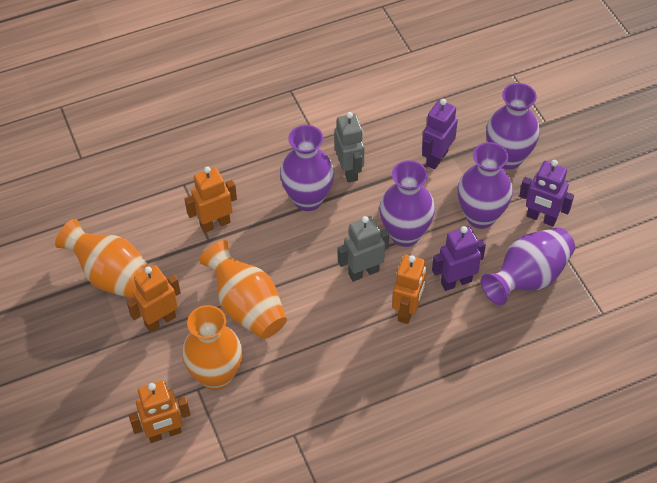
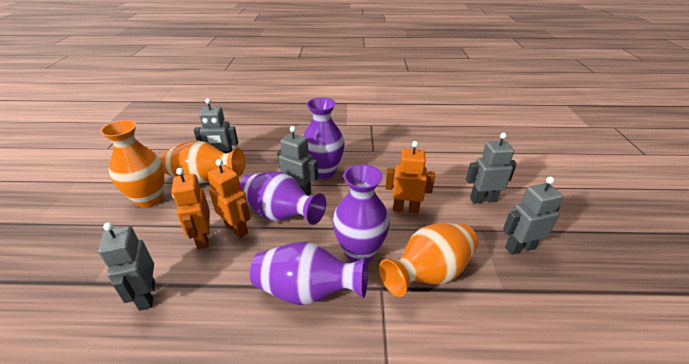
grey robot: 2 -> 5
orange robot: 4 -> 3
purple robot: 3 -> 0
purple vase: 5 -> 4

